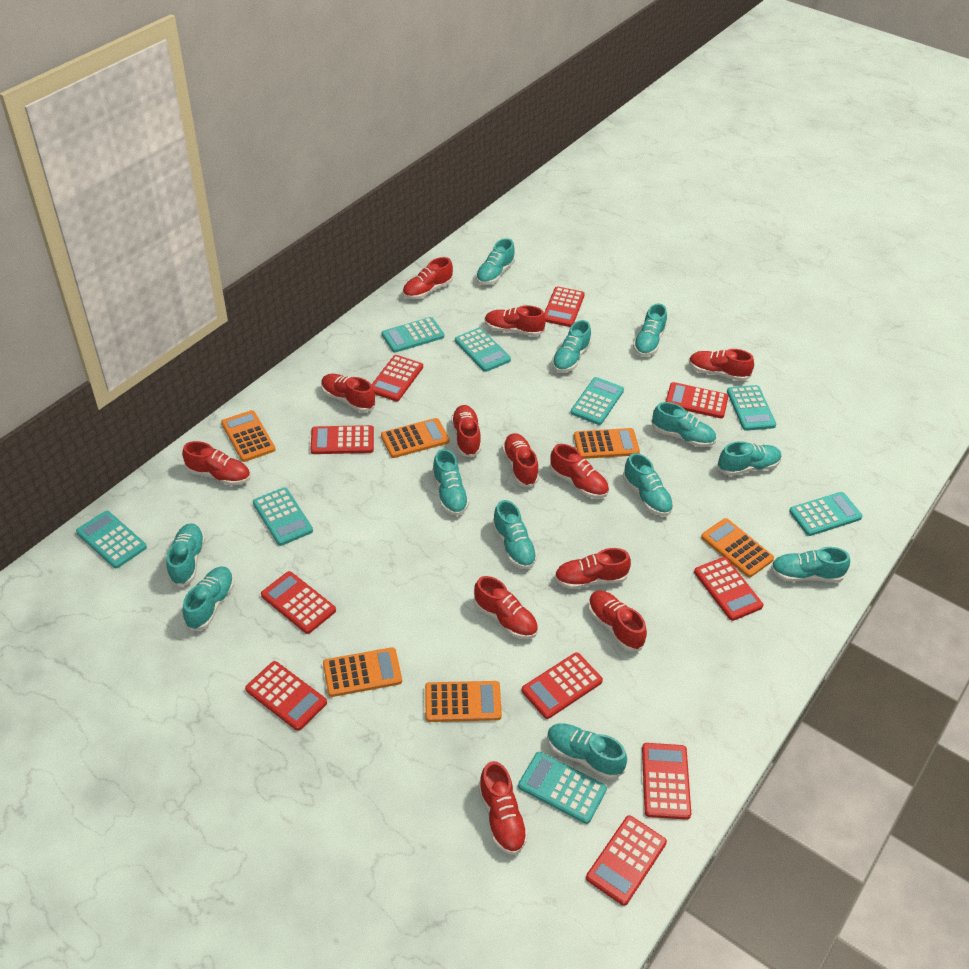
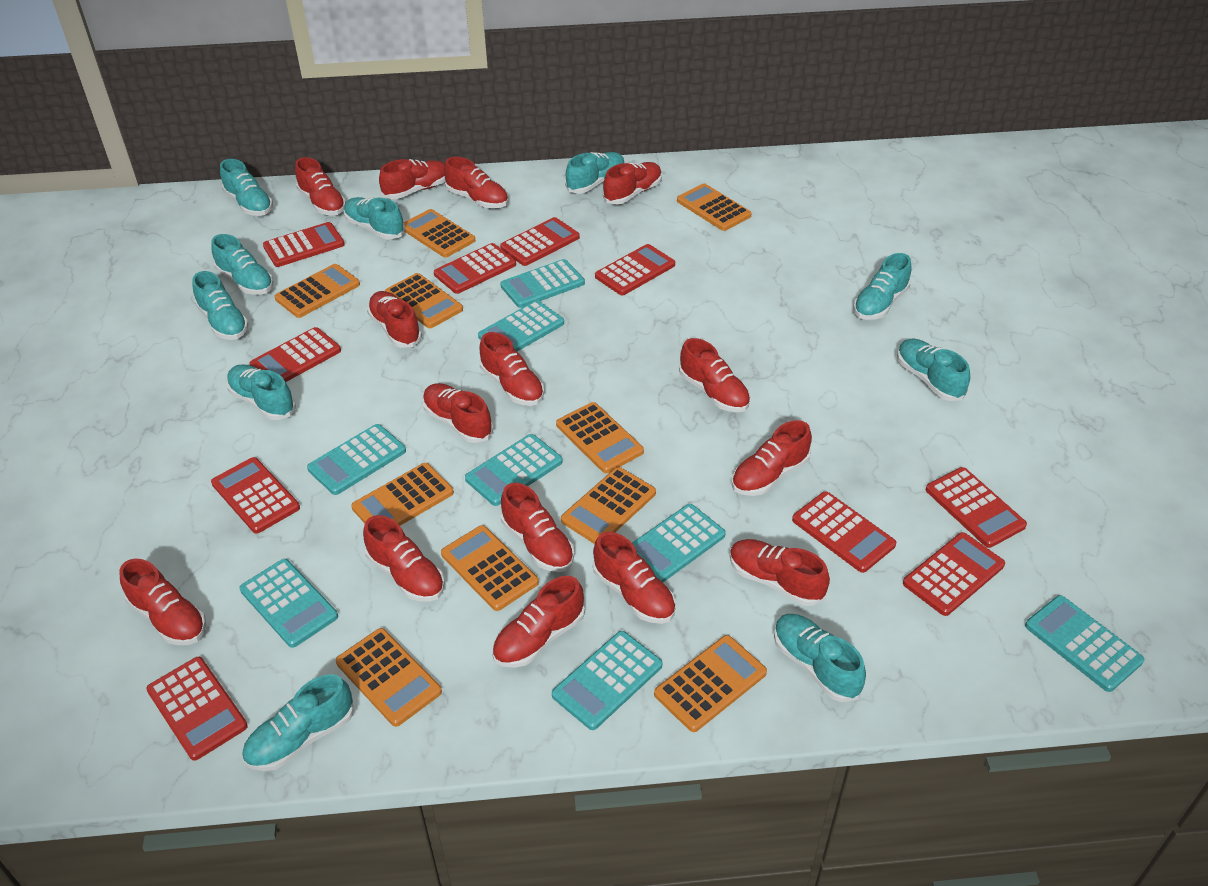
orange calculator: 6 -> 10
red shoe: 12 -> 15
turquoise shoe: 12 -> 10

